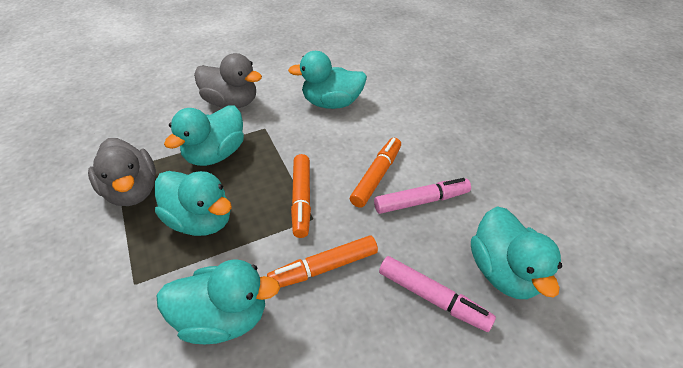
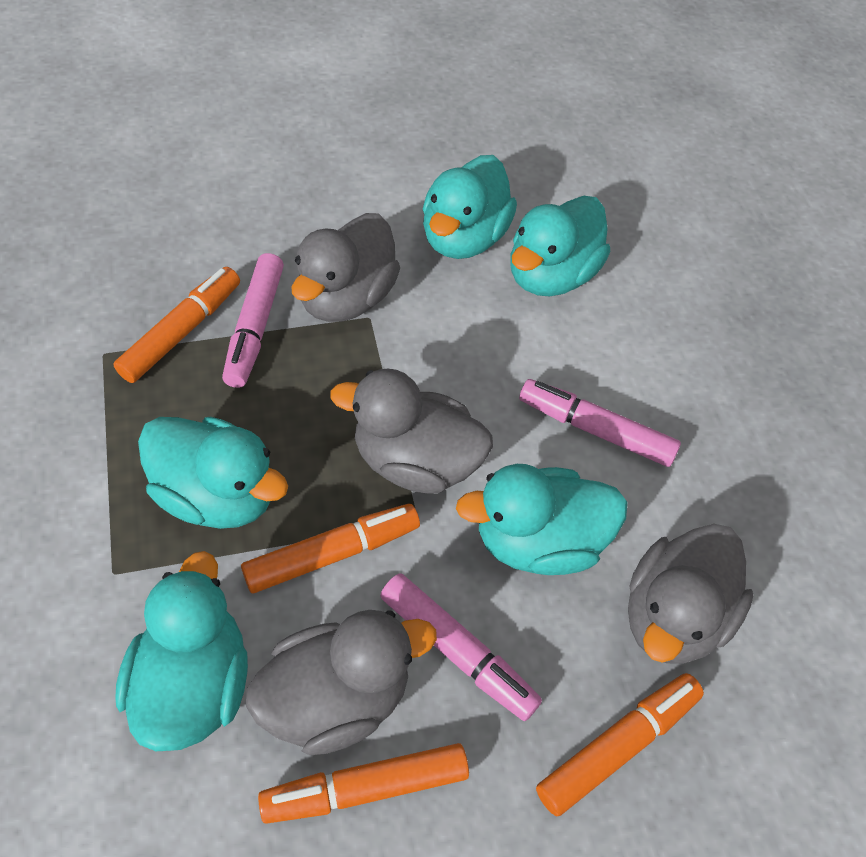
grey duck: 2 -> 4
orange marker: 3 -> 4
pink marker: 2 -> 3

